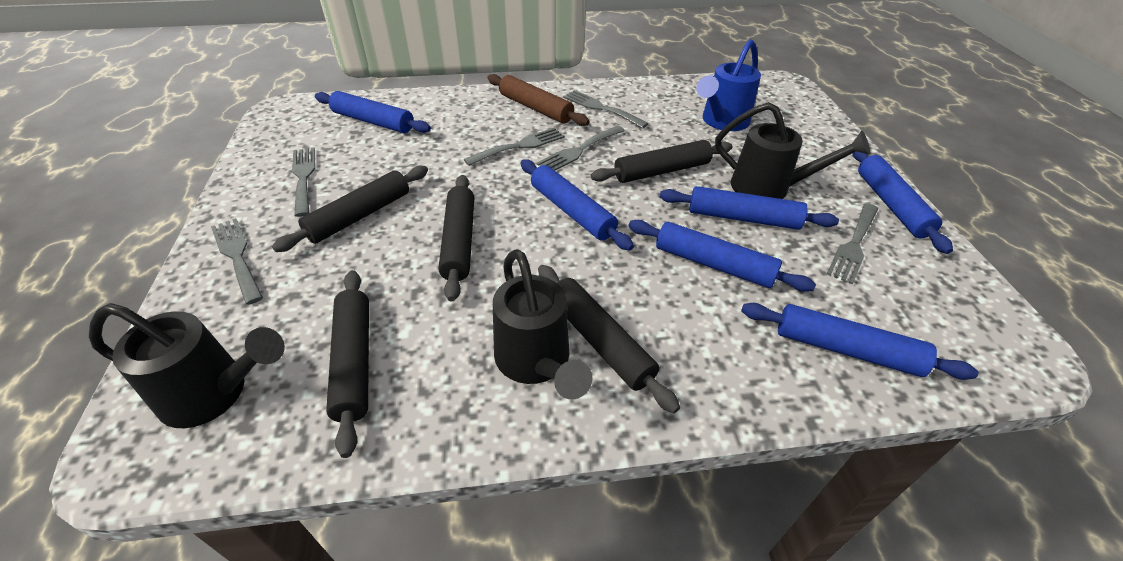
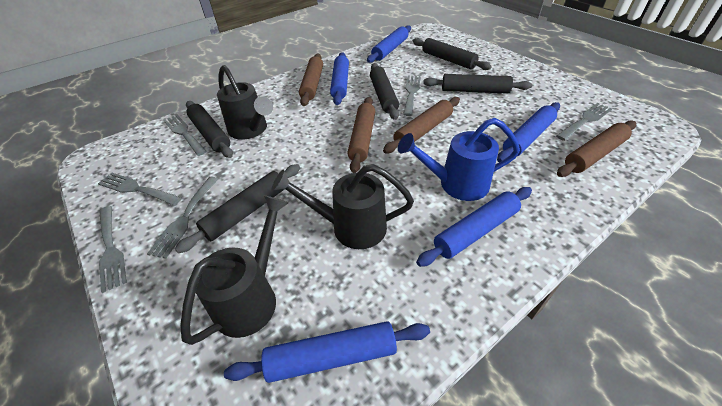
blue rolling pin: 6 -> 5
brown rolling pin: 1 -> 4

